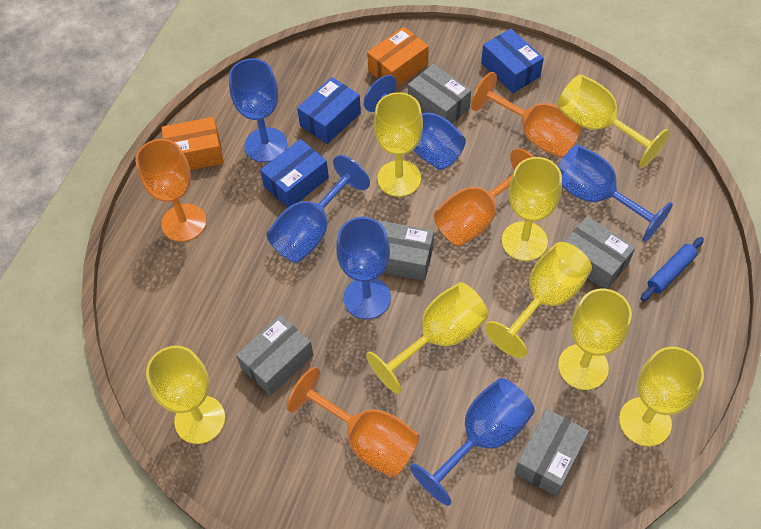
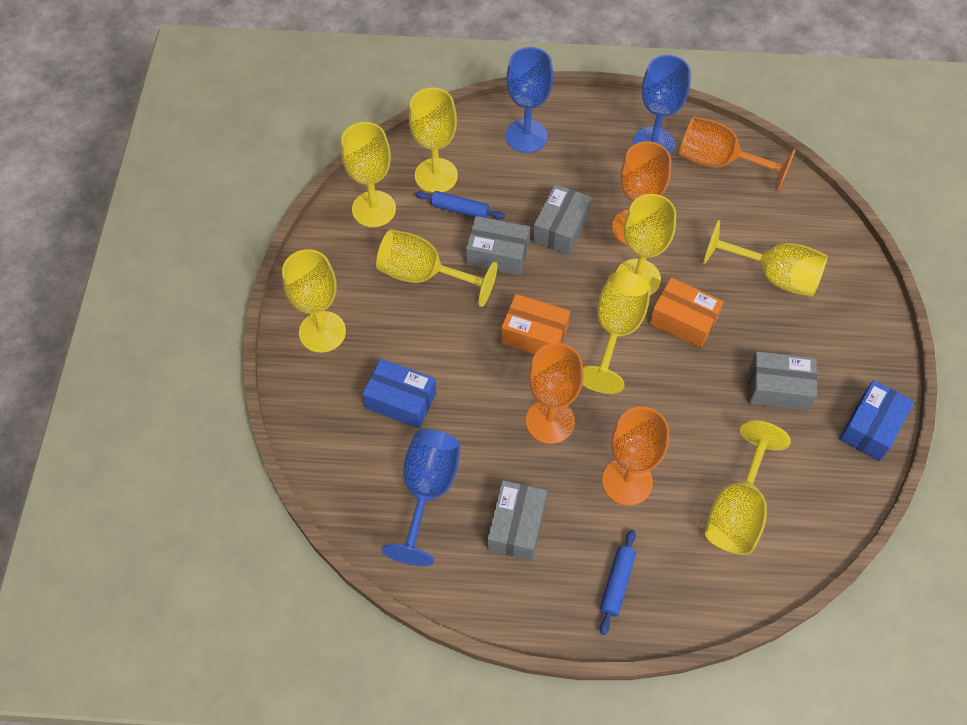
blue box: 3 -> 2
blue goblet: 6 -> 3
blue rolling pin: 1 -> 2
grey box: 5 -> 4

